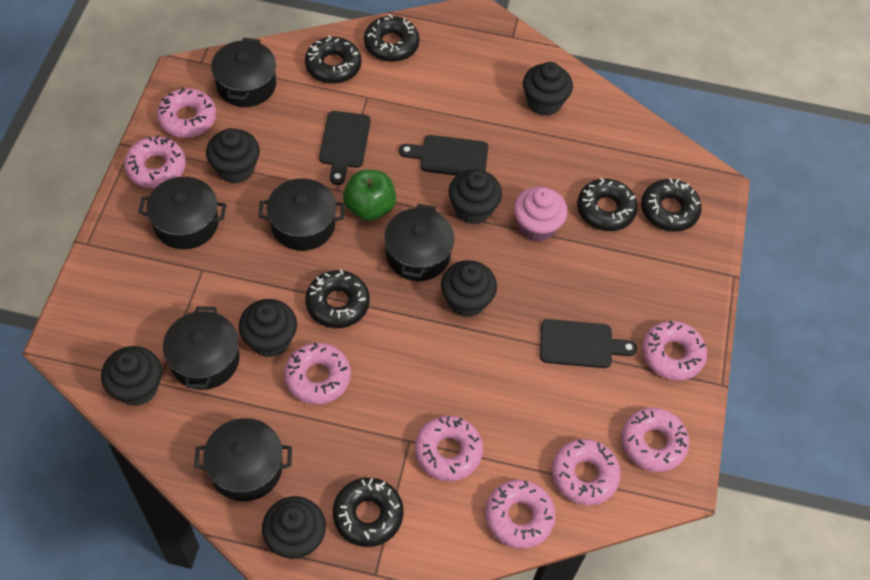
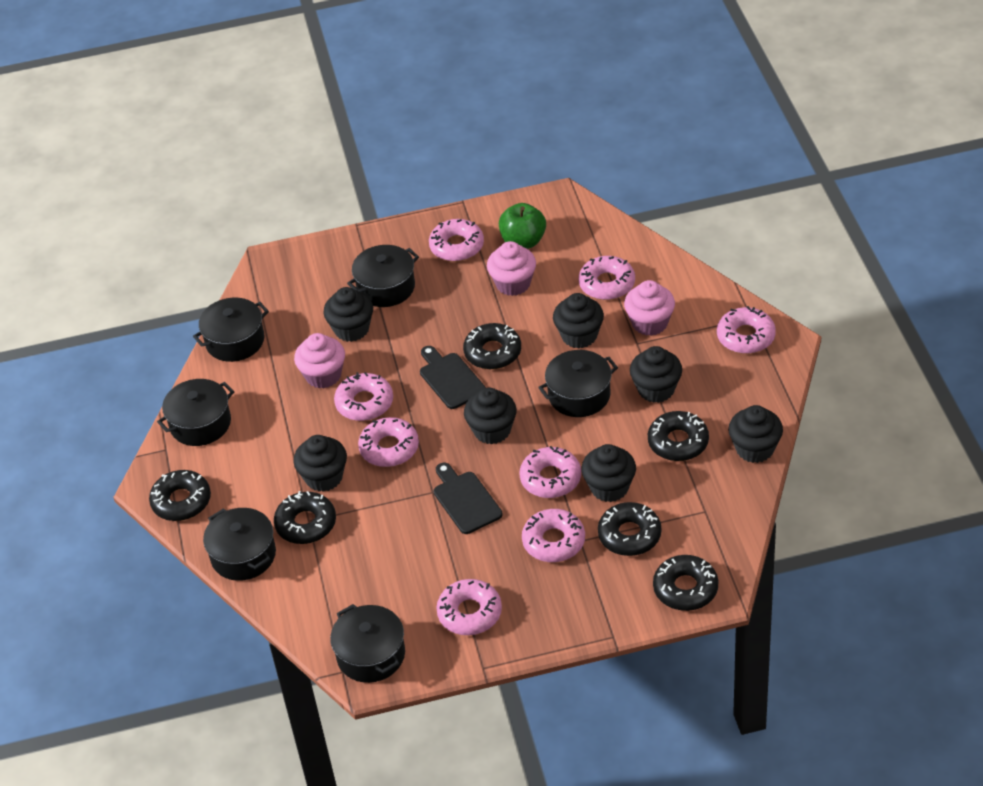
black cutting board: 3 -> 2
pink cupcake: 1 -> 3

